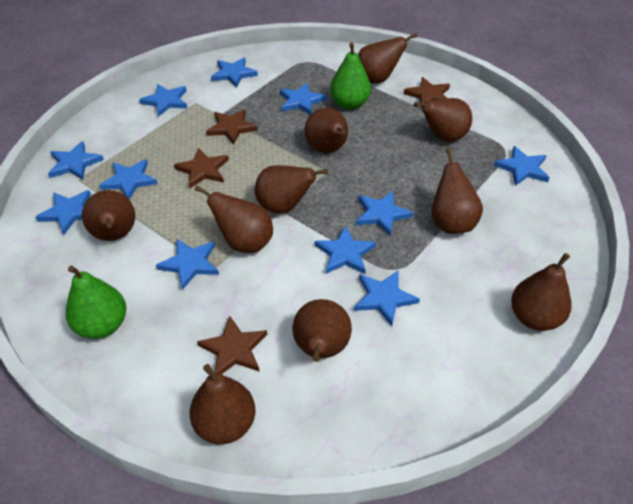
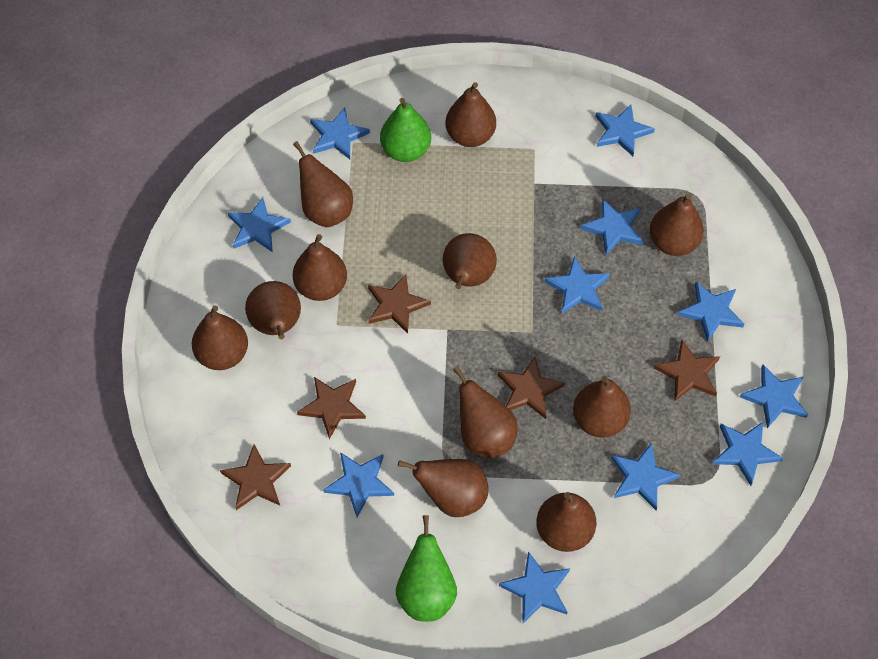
brown pear: 10 -> 11
brown star: 4 -> 5

